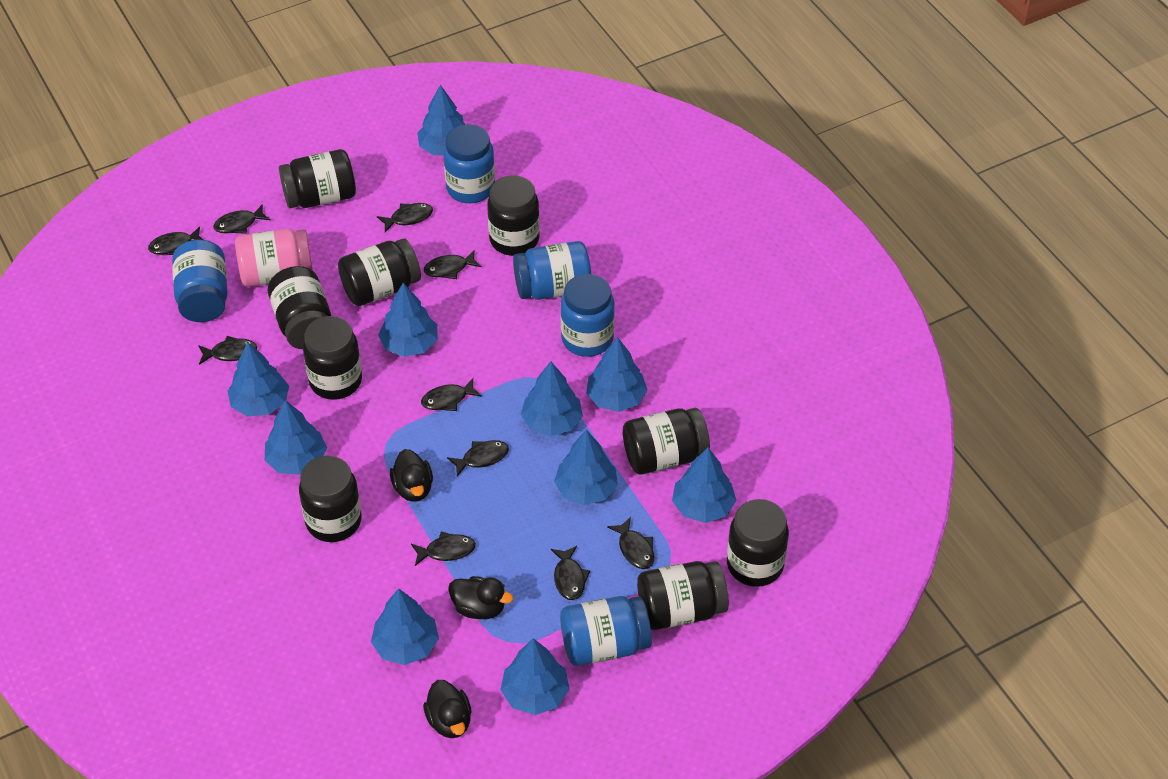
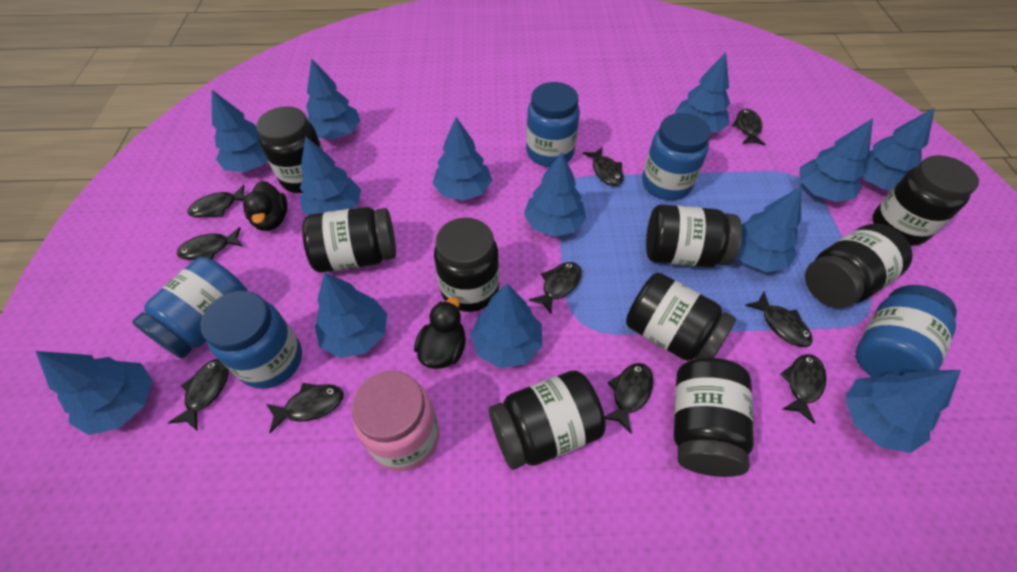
black duck: 3 -> 2
blue tree: 10 -> 13

